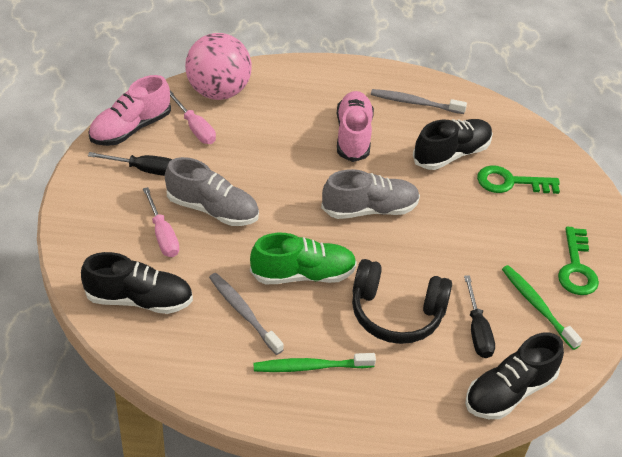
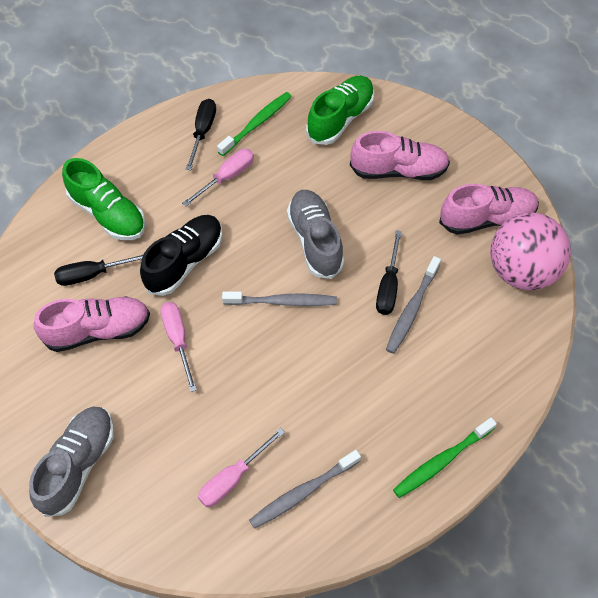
black headphones: 1 -> 0
black screwdriver: 2 -> 3
black shoe: 3 -> 1
green key: 2 -> 0
green shoe: 1 -> 2
grey toothbrush: 2 -> 3
pink screwdriver: 2 -> 3
pink shoe: 2 -> 3

